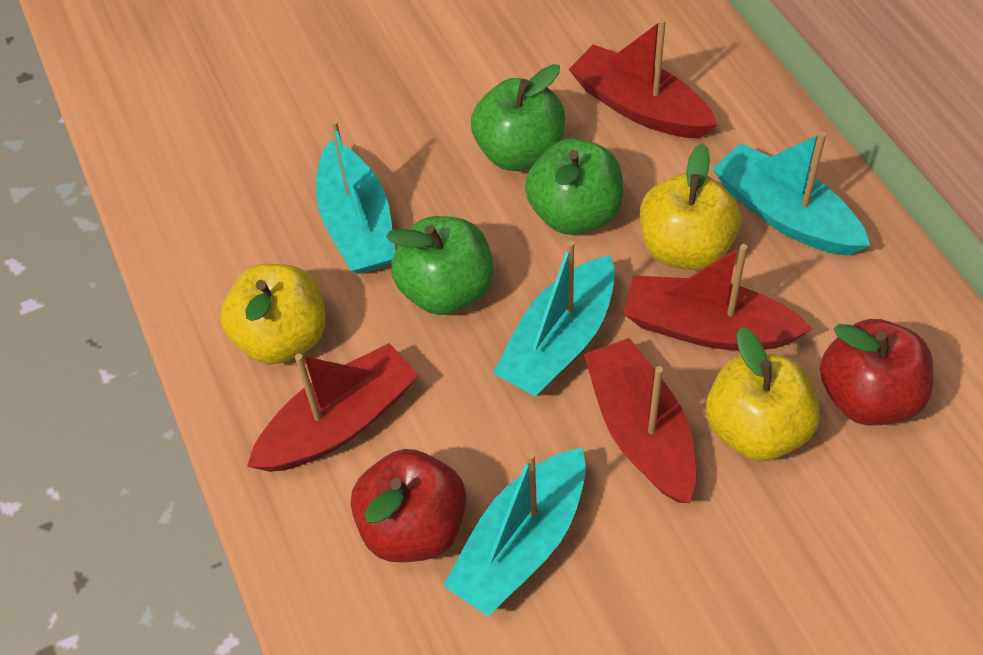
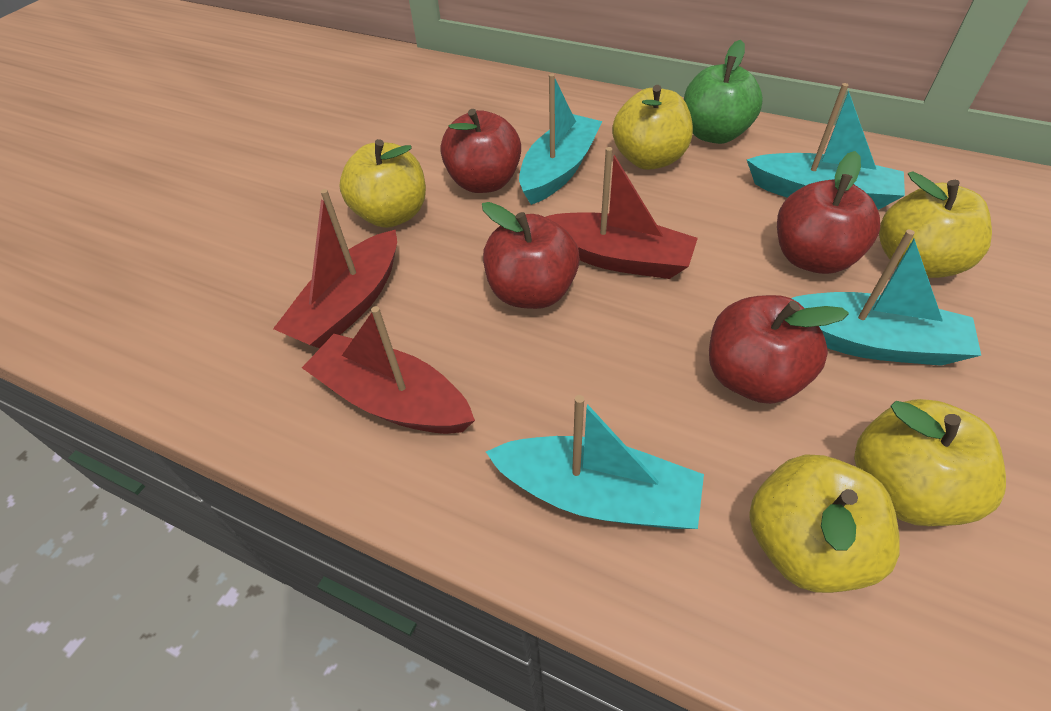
green apple: 3 -> 1
red apple: 2 -> 4
red boat: 4 -> 3
yellow apple: 3 -> 5

